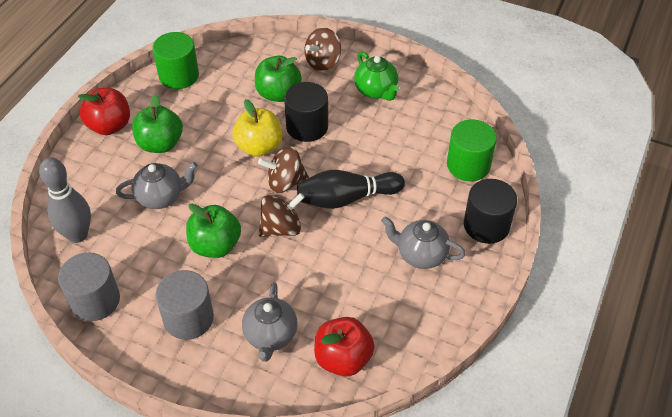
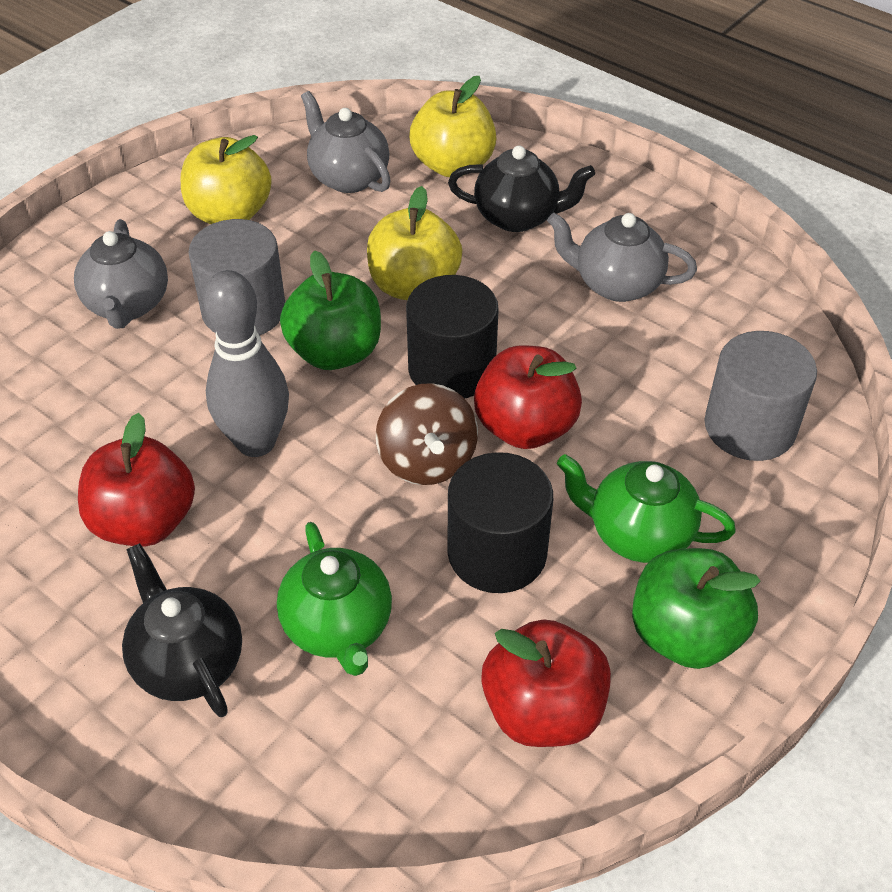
black bowling pin: 1 -> 0
black teapot: 0 -> 2
brown spinning top: 3 -> 1
green apple: 3 -> 2
green cylinder: 2 -> 0
green teapot: 1 -> 2
red apple: 2 -> 3
yellow apple: 1 -> 3

